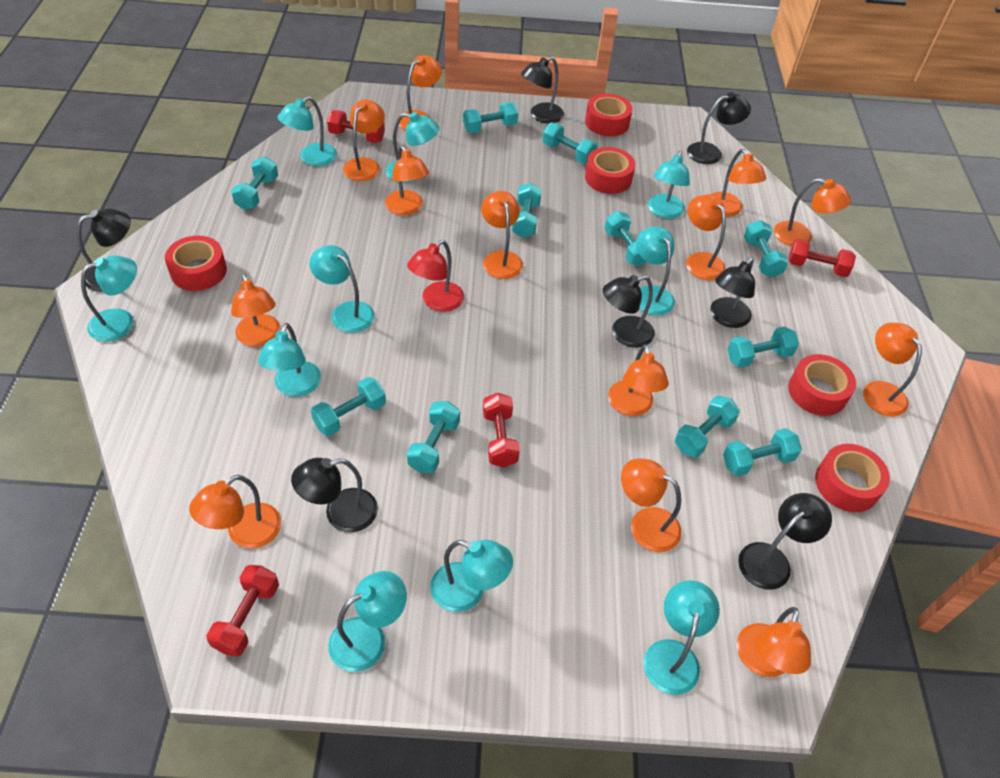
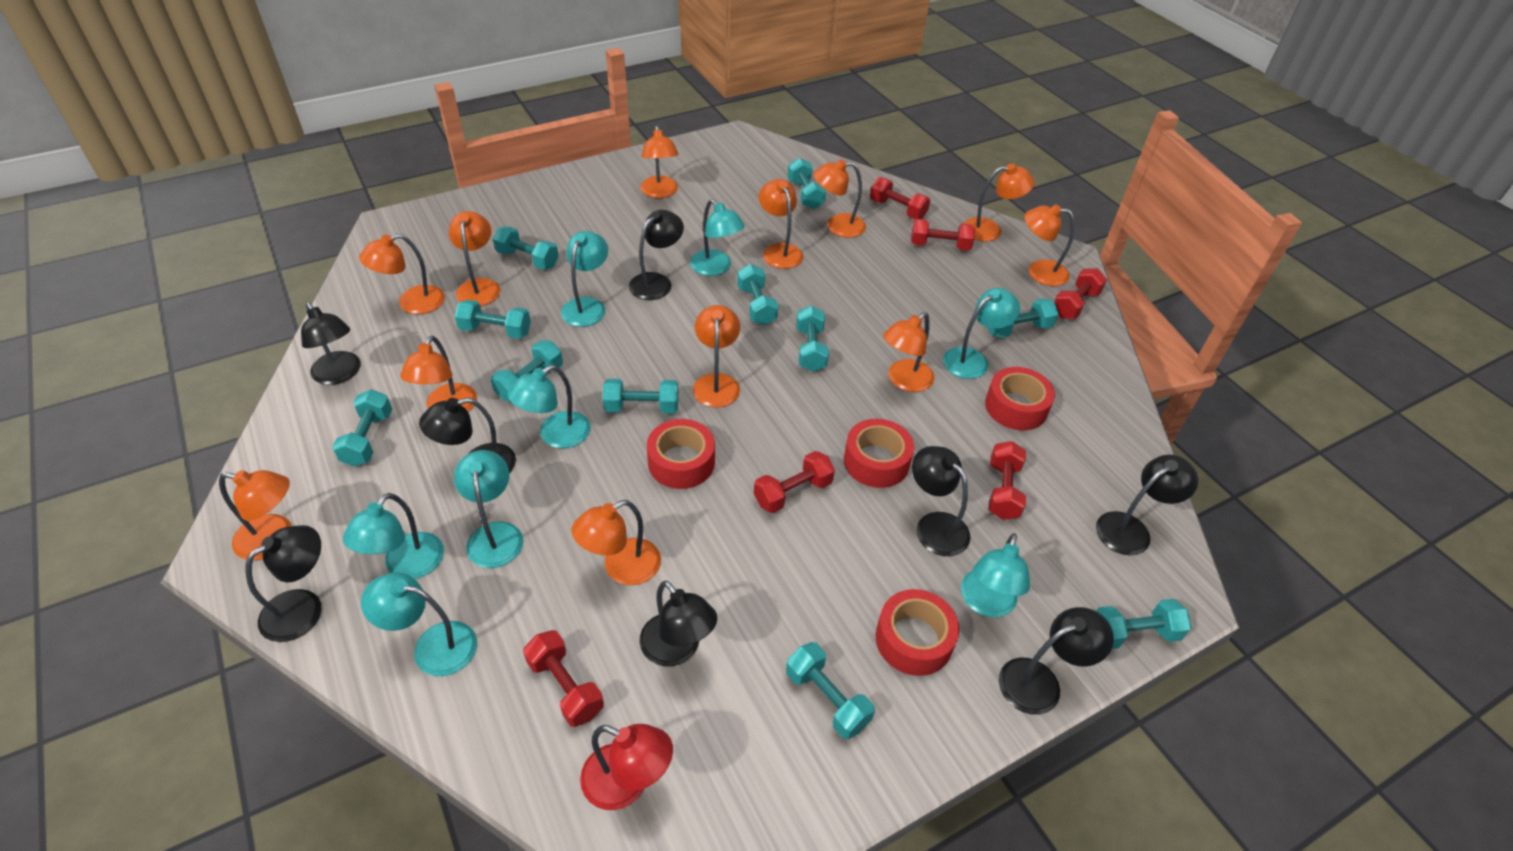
black lamp: 7 -> 8
orange lamp: 13 -> 12
red dumbbell: 4 -> 6
red tape: 5 -> 4
turquoise lamp: 10 -> 8

